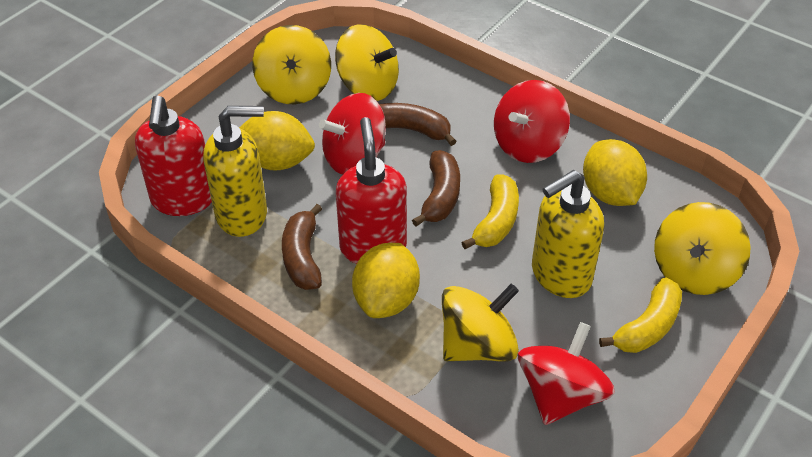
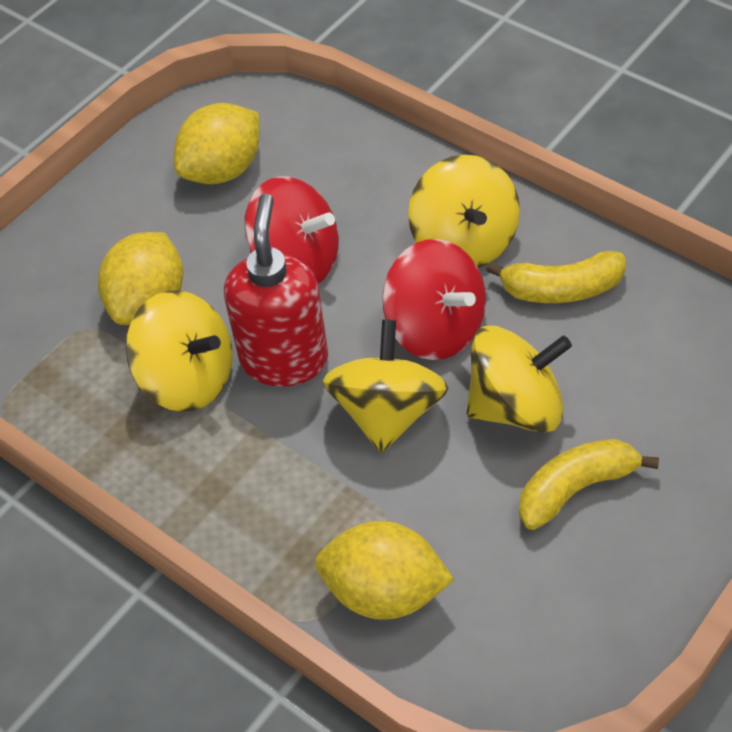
brown banana: 3 -> 0
red soap dispenser: 2 -> 1
red spinning top: 3 -> 2
yellow soap dispenser: 2 -> 0

